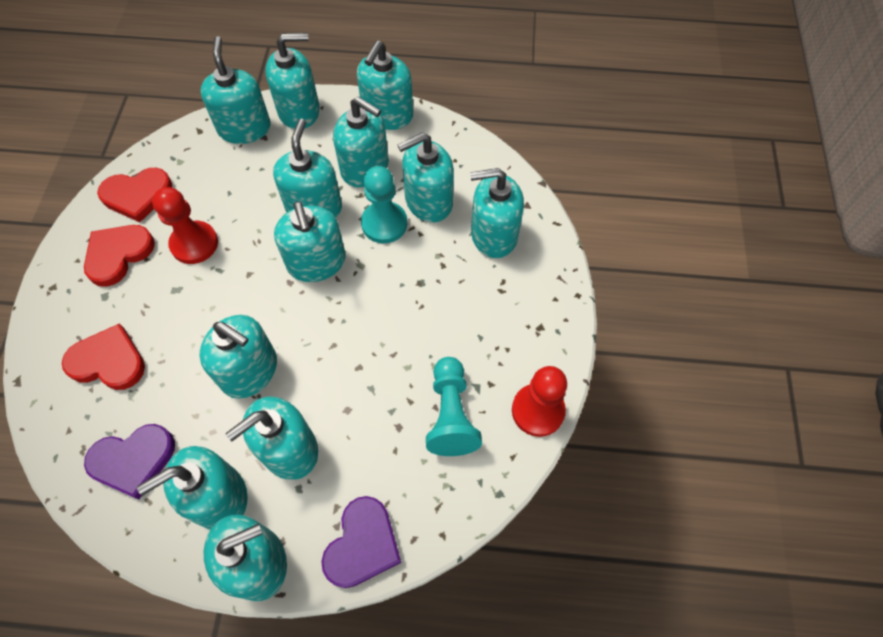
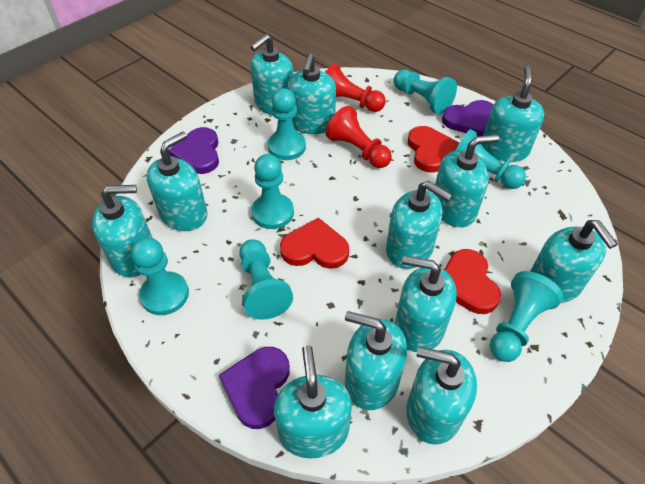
purple heart: 2 -> 3
turquoise pawn: 2 -> 7

